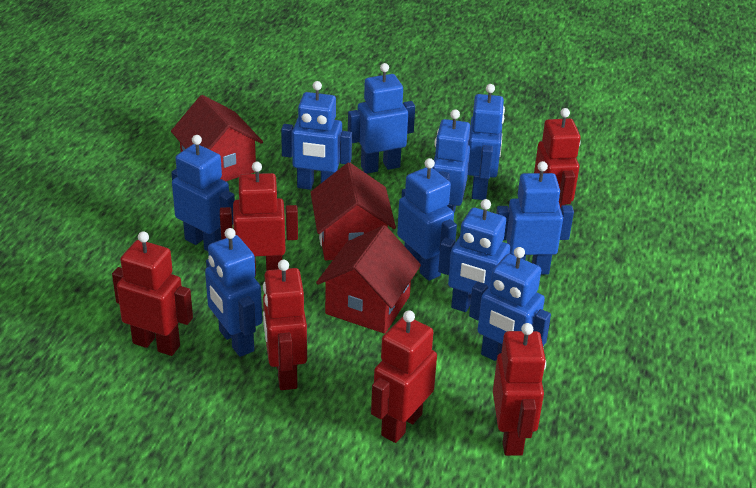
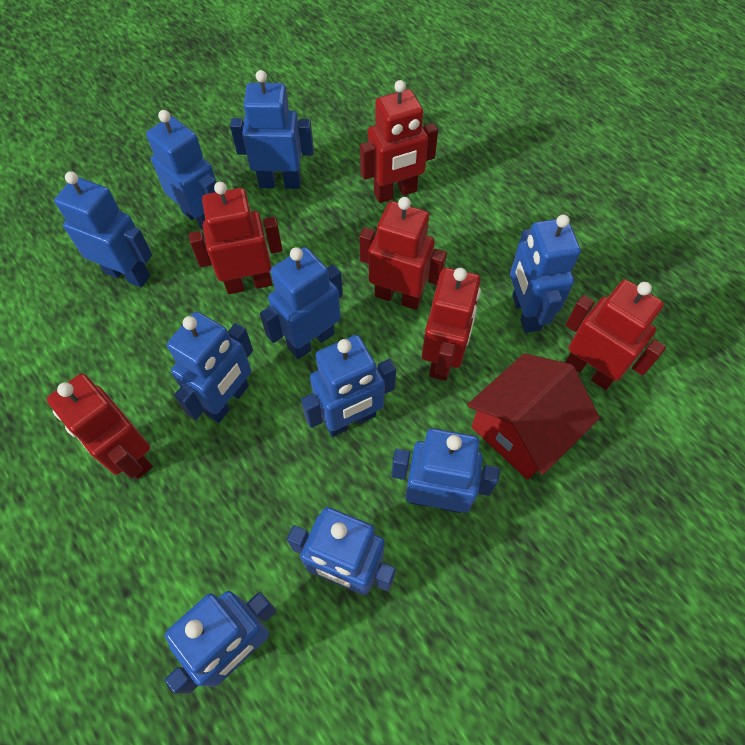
red house: 3 -> 1

